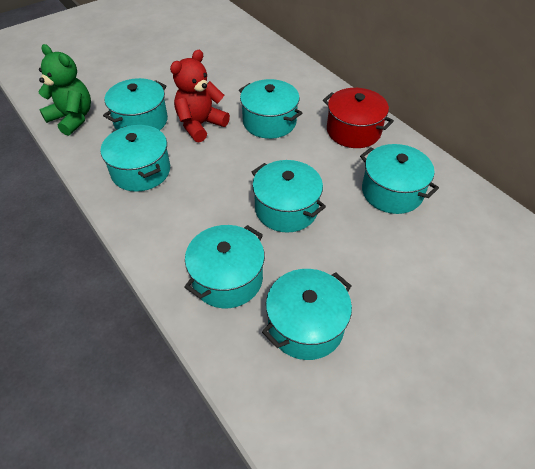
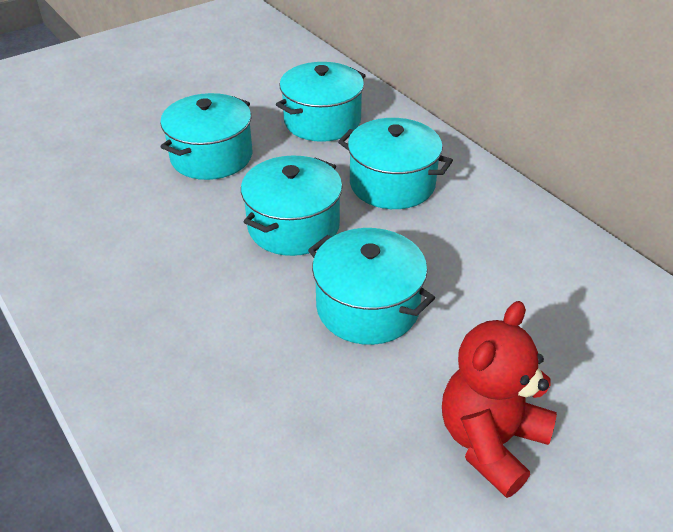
green teddy bear: 1 -> 0
red pot: 1 -> 0
turquoise pot: 7 -> 5

